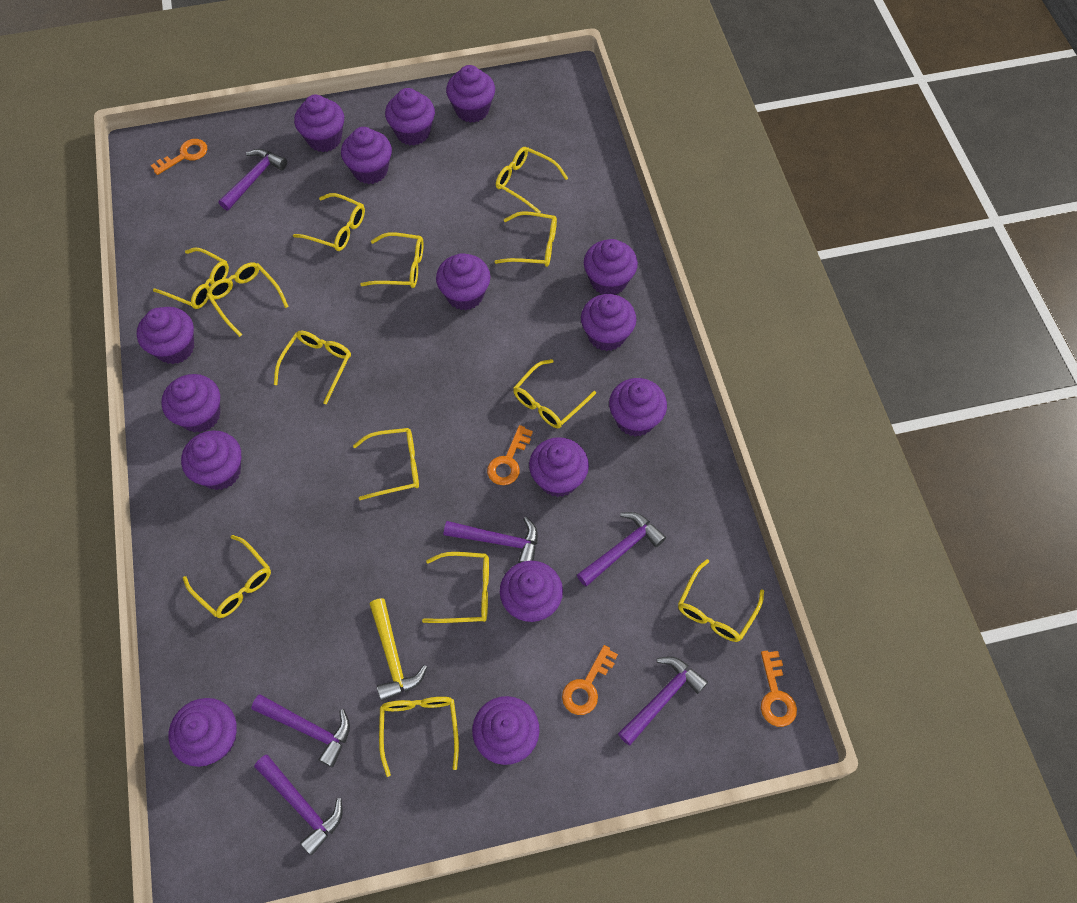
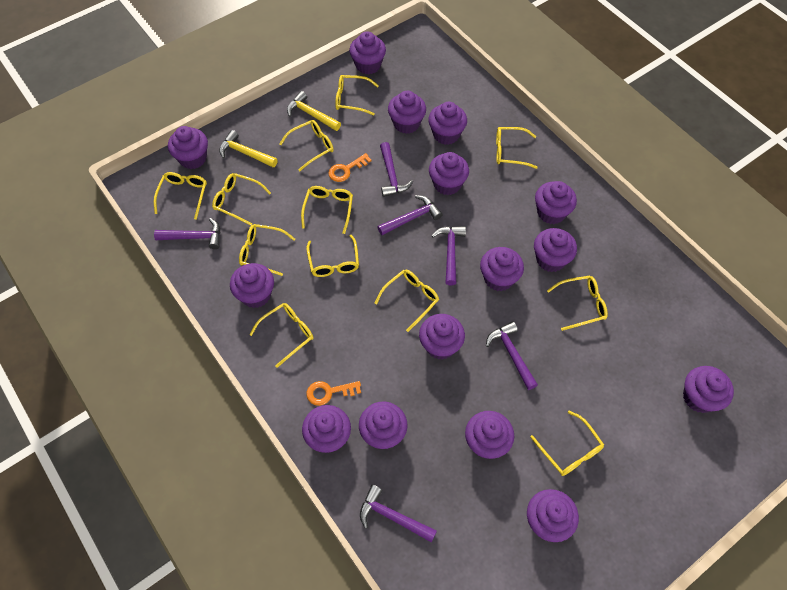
orange key: 4 -> 2
yellow glasses: 13 -> 12
yellow hammer: 1 -> 2

